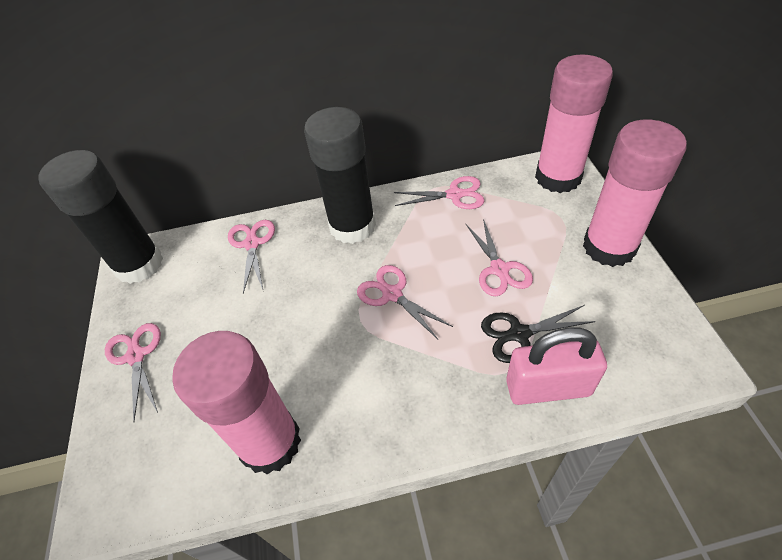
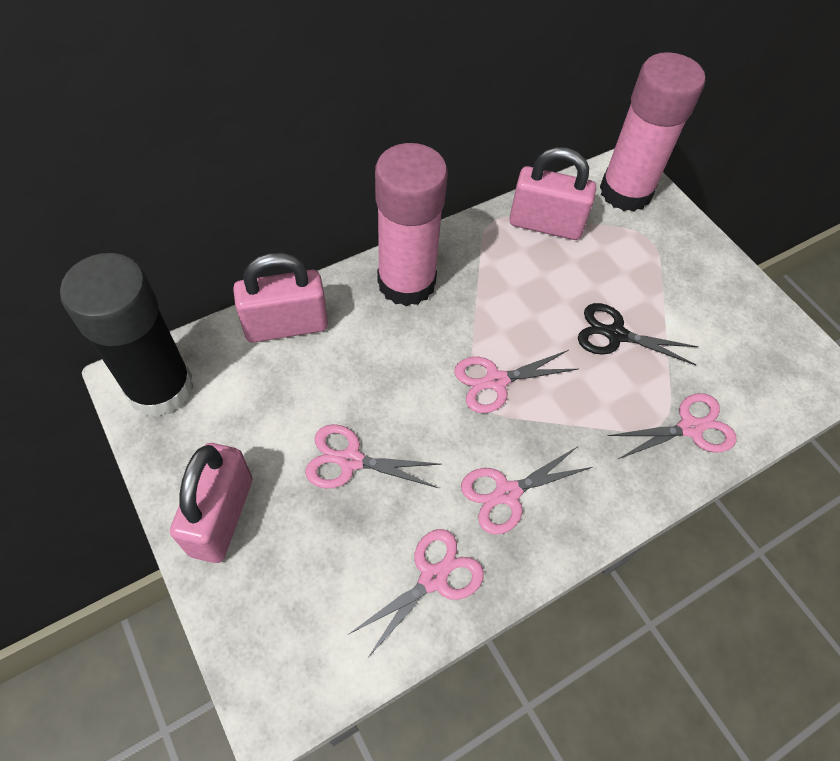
black glue stick: 2 -> 1
pink glue stick: 3 -> 2
pink padlock: 1 -> 3

